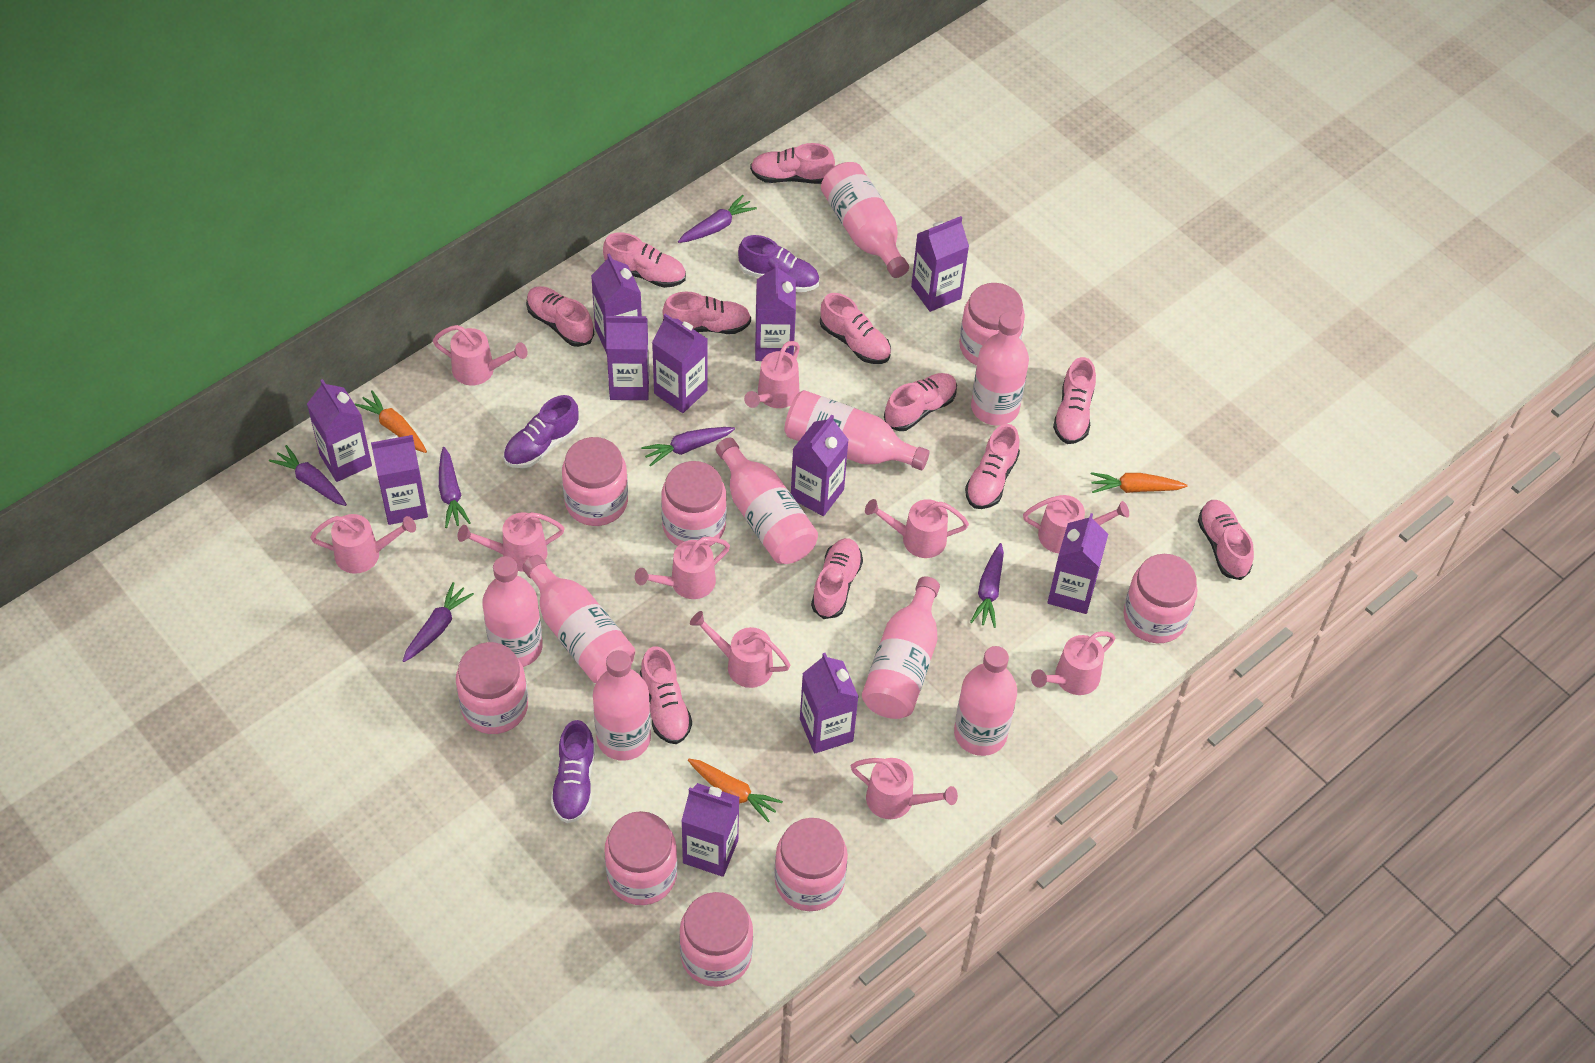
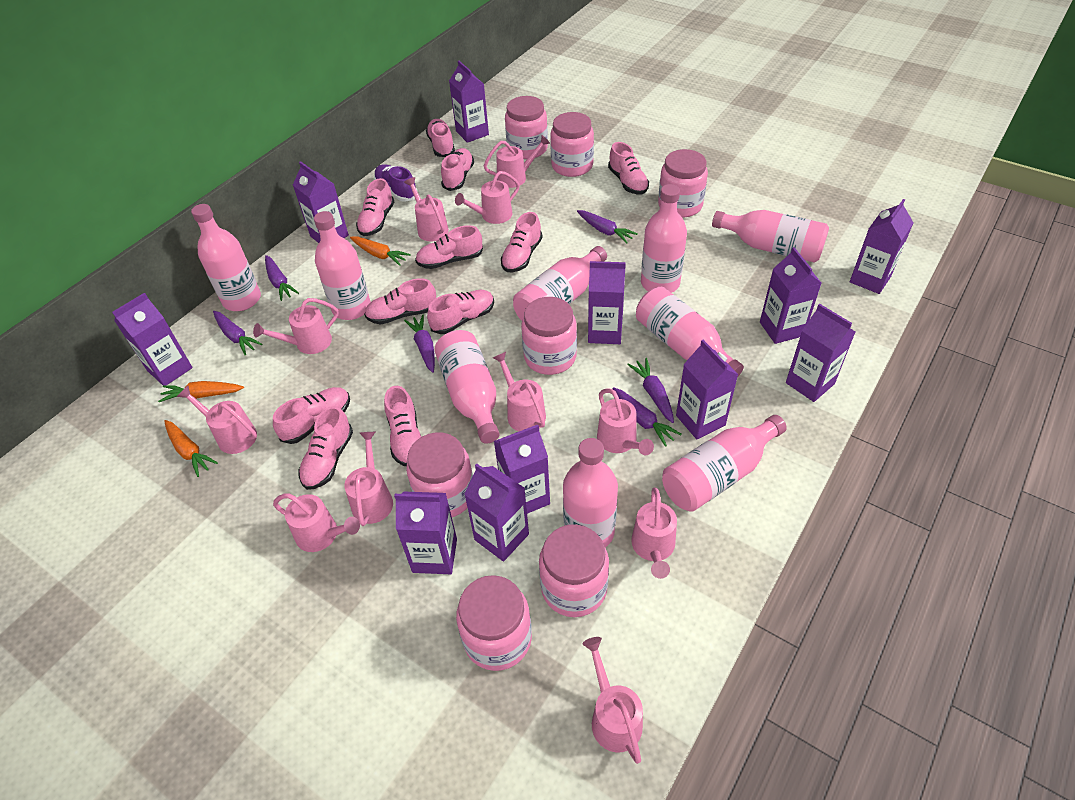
pink jar: 8 -> 7
pink watering can: 10 -> 11
purple shoe: 3 -> 1

